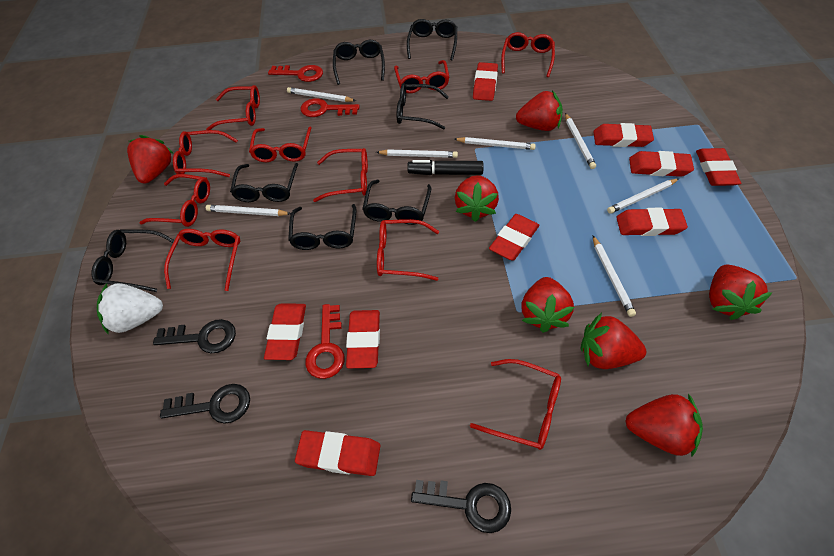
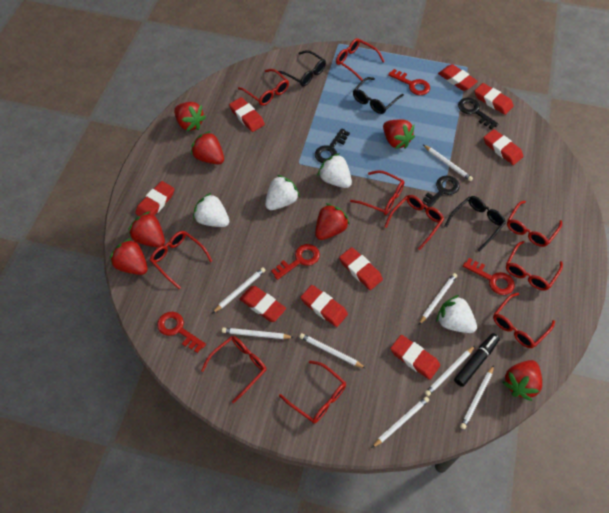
black glasses: 7 -> 3
red key: 3 -> 4
white pencil: 7 -> 8
white strawberry: 1 -> 4

